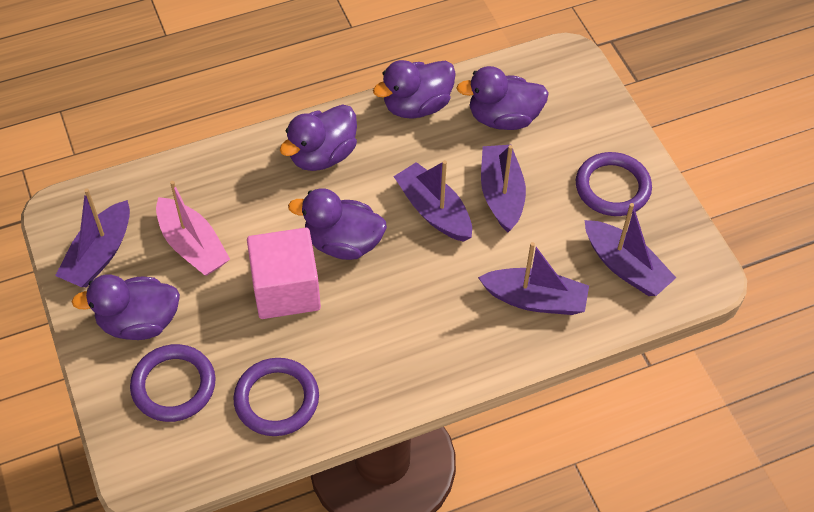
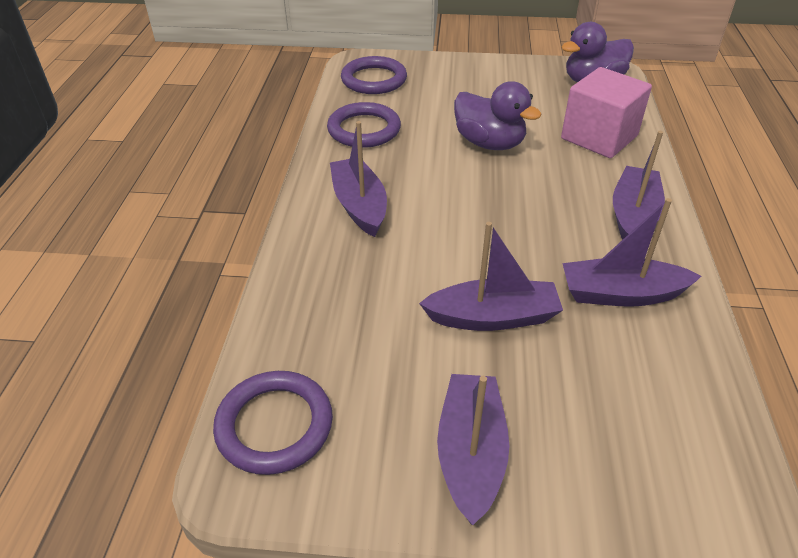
pink boat: 1 -> 0
purple duck: 5 -> 2

